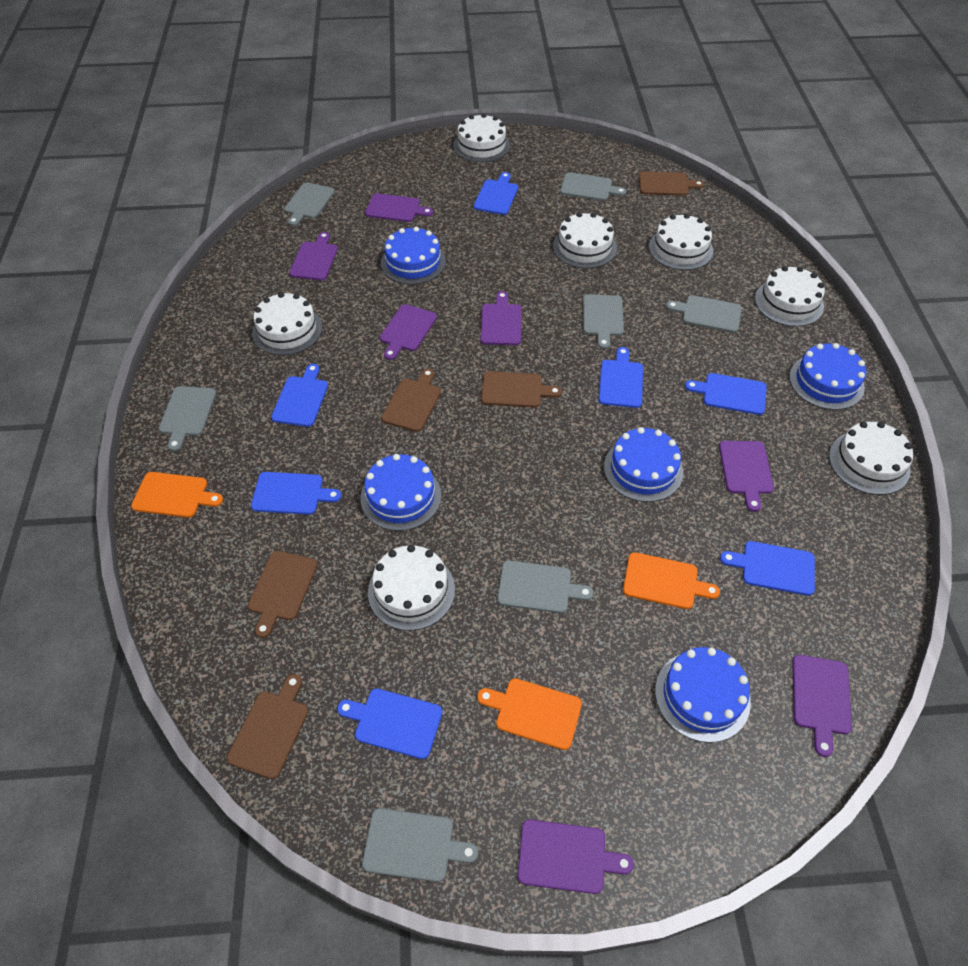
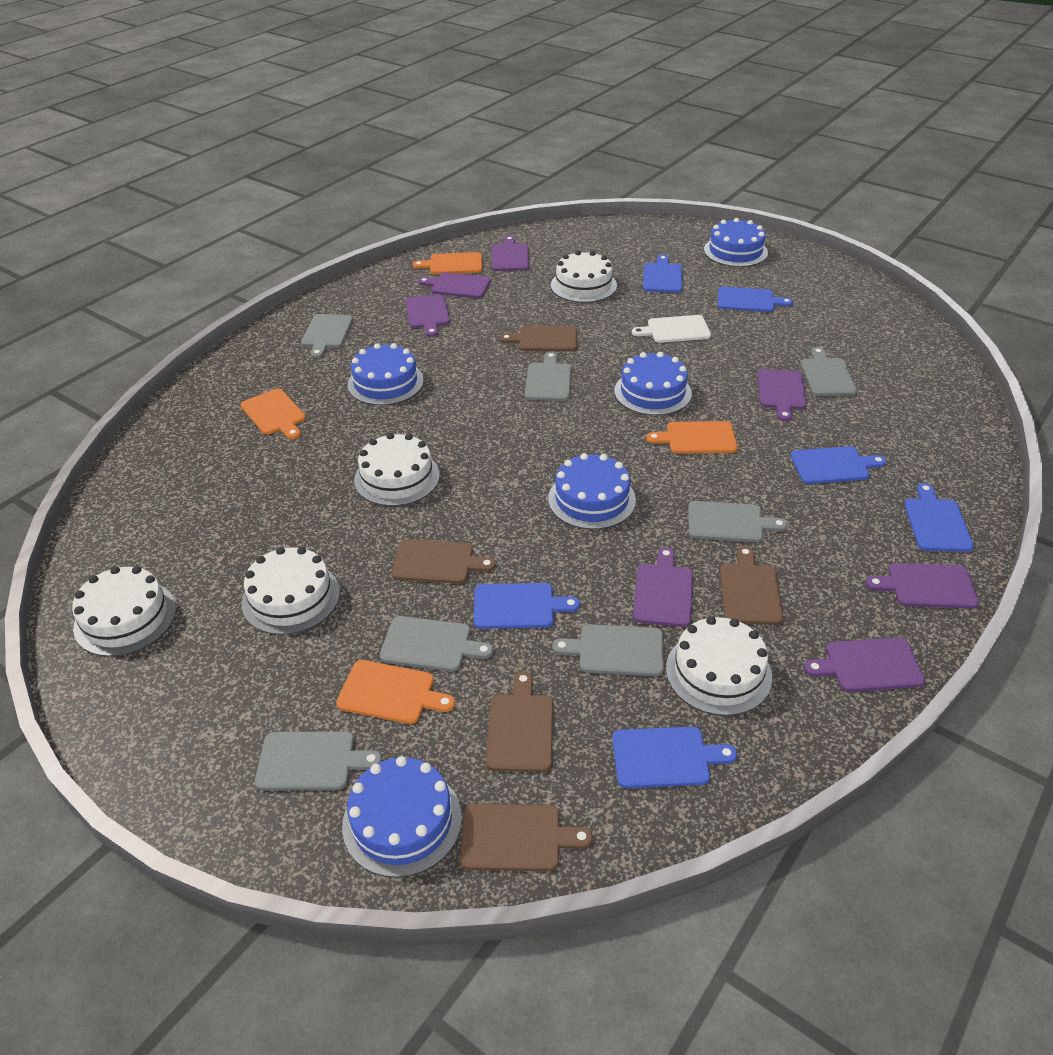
blue cutting board: 7 -> 6
orange cutting board: 3 -> 4
white cake: 7 -> 5
white cutting board: 0 -> 1

